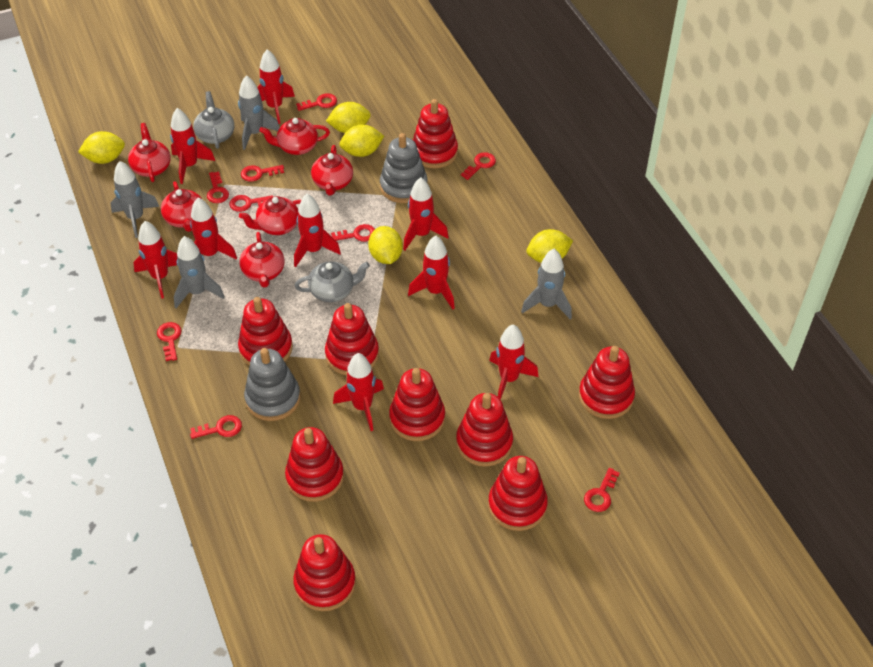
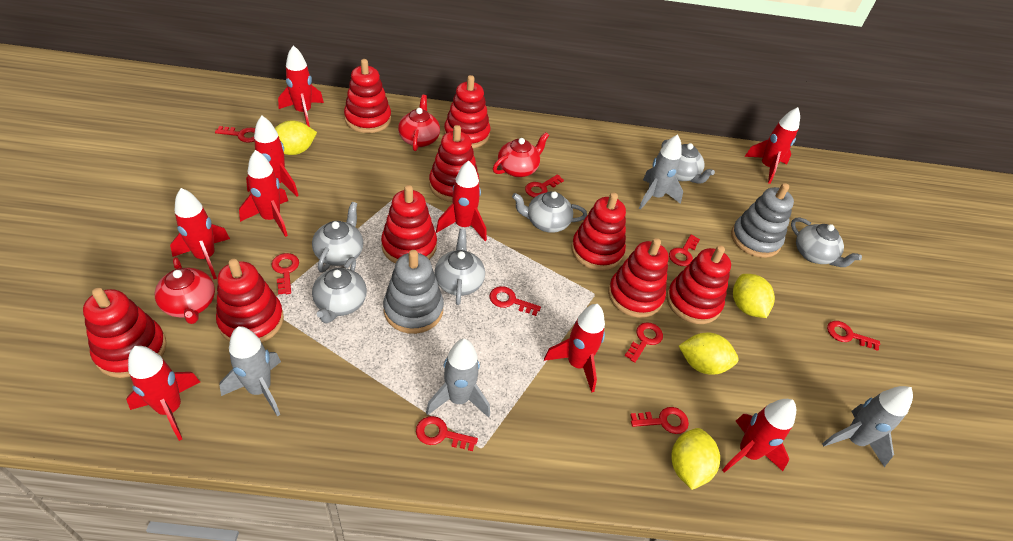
grey teapot: 2 -> 6
red teapot: 6 -> 3
yellow lemon: 5 -> 4

